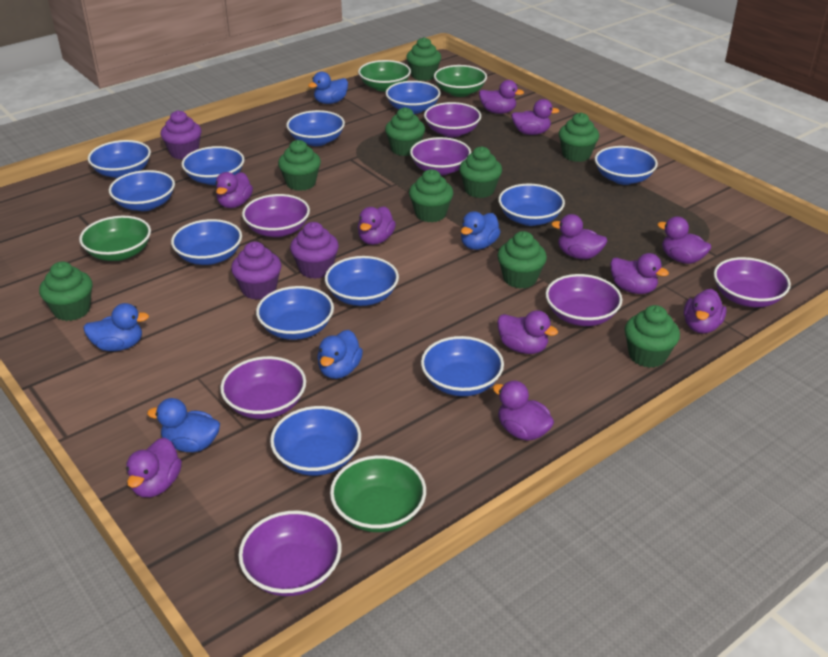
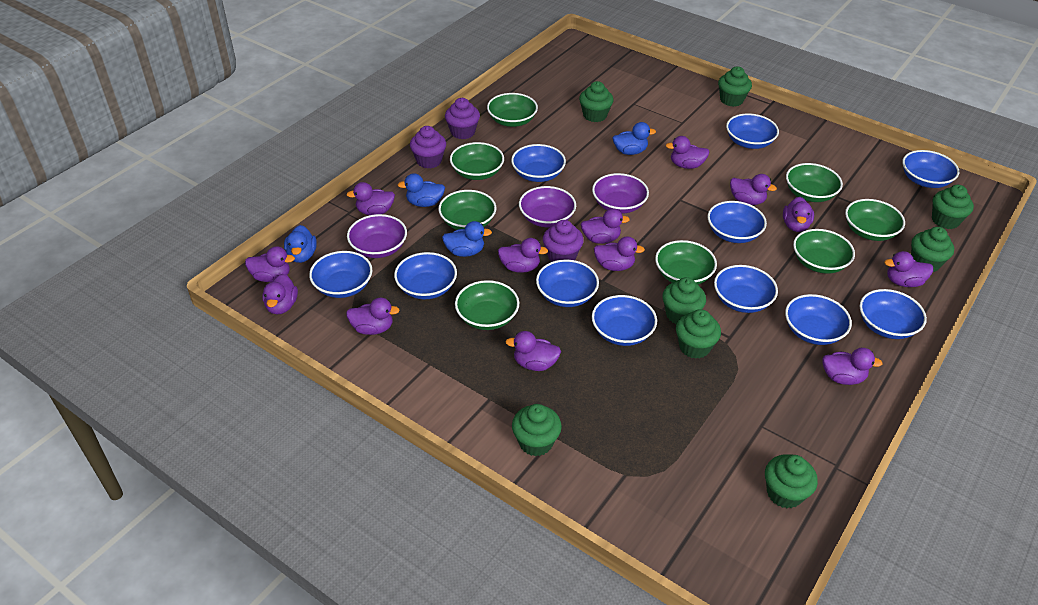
blue bowl: 12 -> 11
blue duck: 5 -> 4
green bowl: 4 -> 8
green cupcake: 9 -> 8
purple bowl: 7 -> 3
purple duck: 11 -> 13

